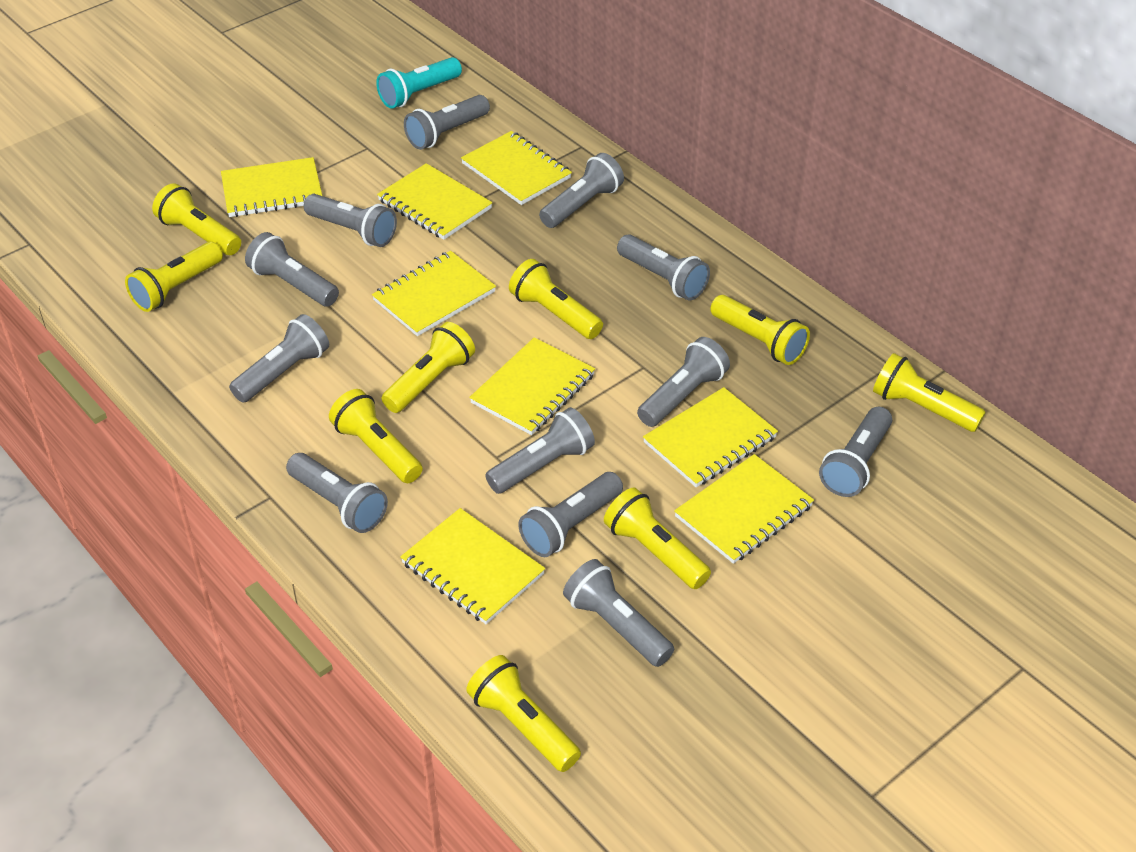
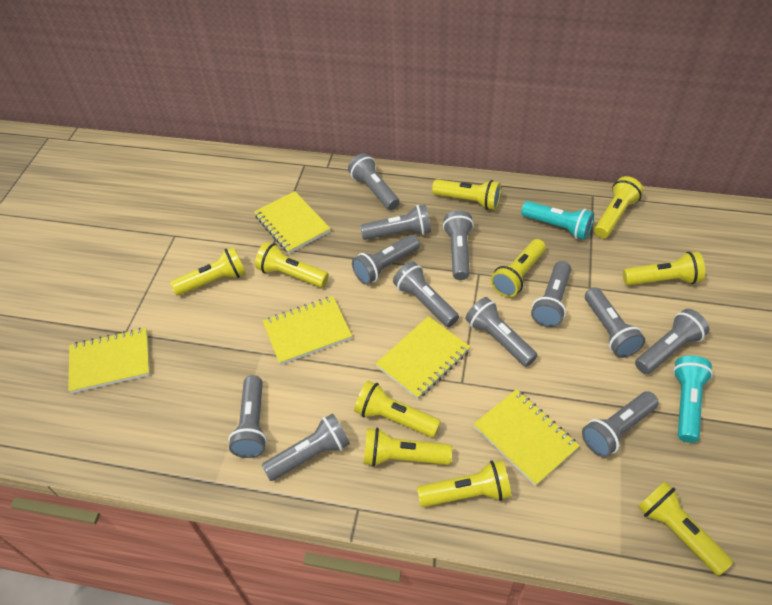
turquoise flashlight: 1 -> 2
yellow flashlight: 9 -> 10
yellow notebook: 8 -> 5

